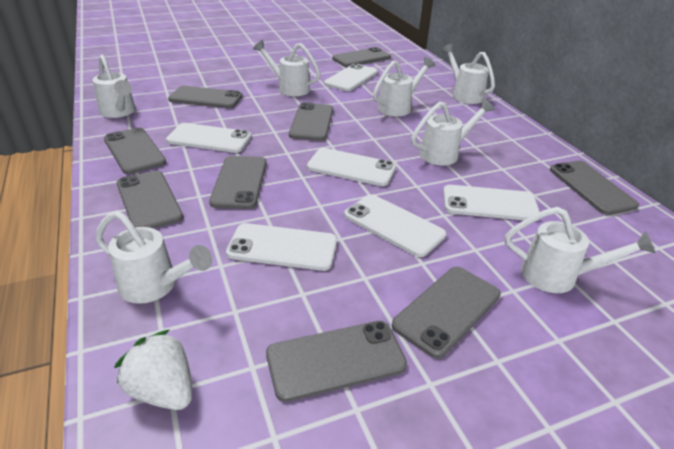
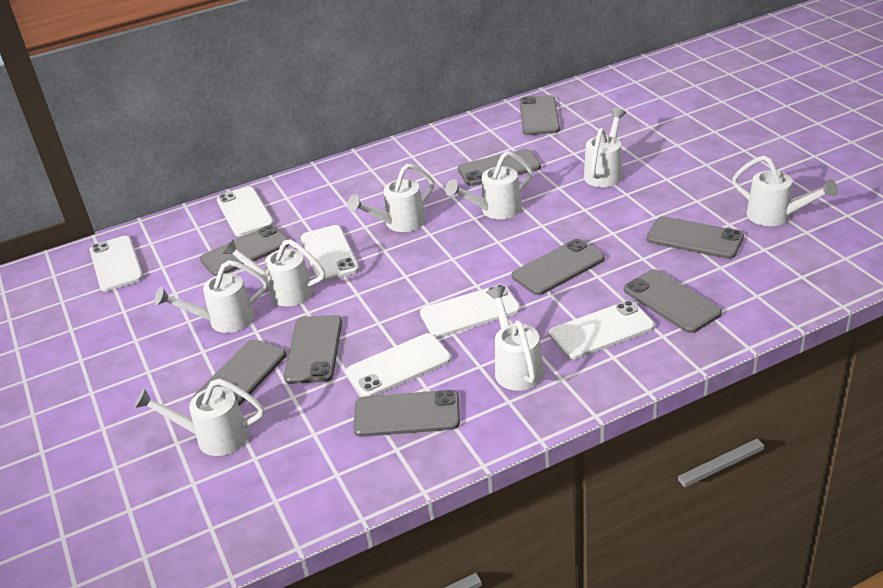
white strawberry: 1 -> 0
white watering can: 7 -> 8

